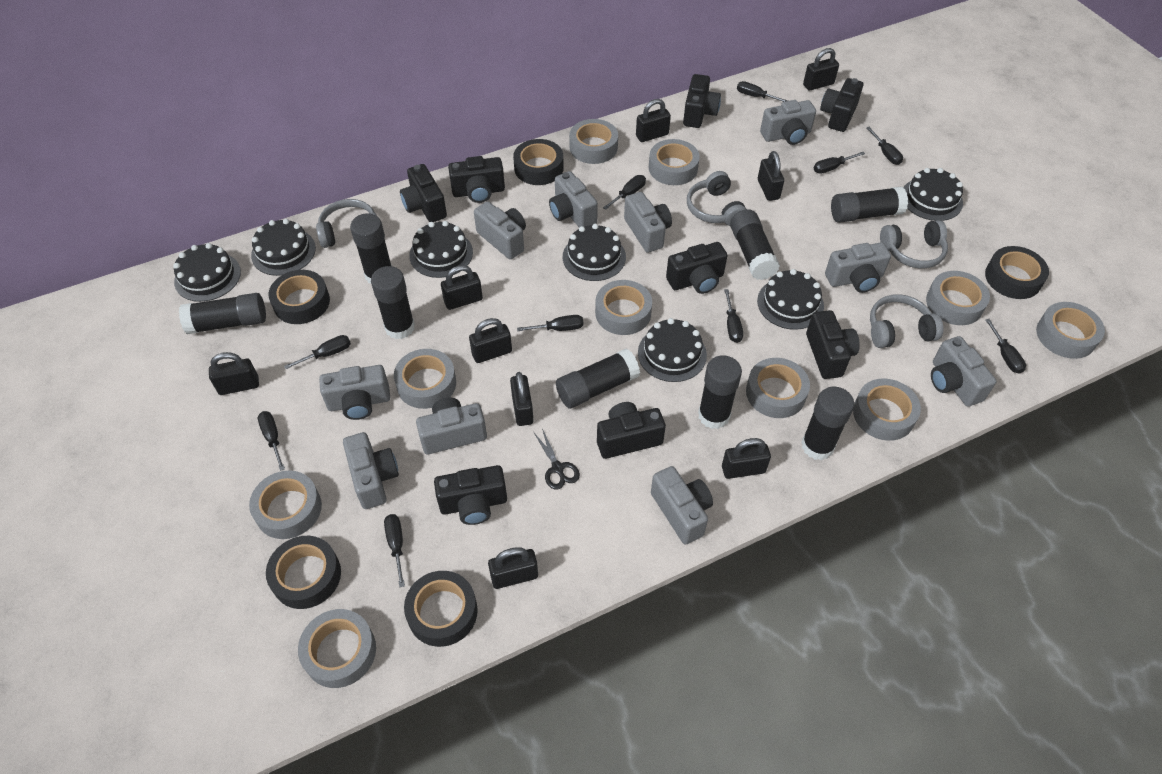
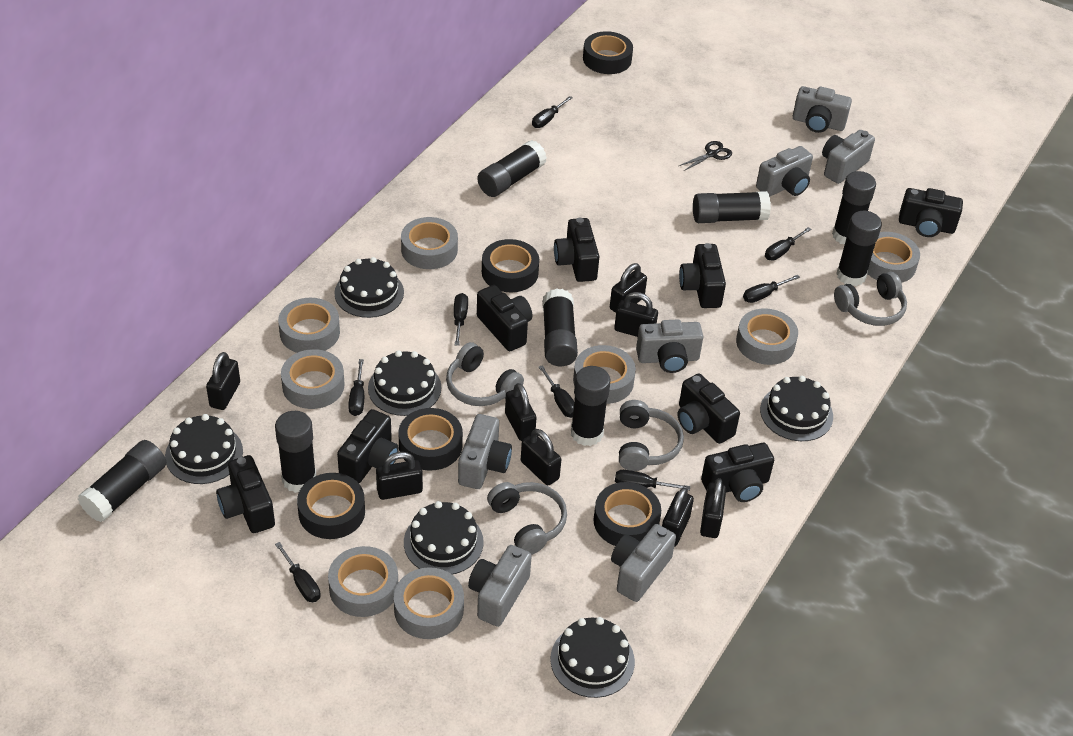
black cake: 7 -> 6
black padlock: 9 -> 8
black screwdriver: 10 -> 8
grey camera: 10 -> 7
grey tape: 10 -> 8

